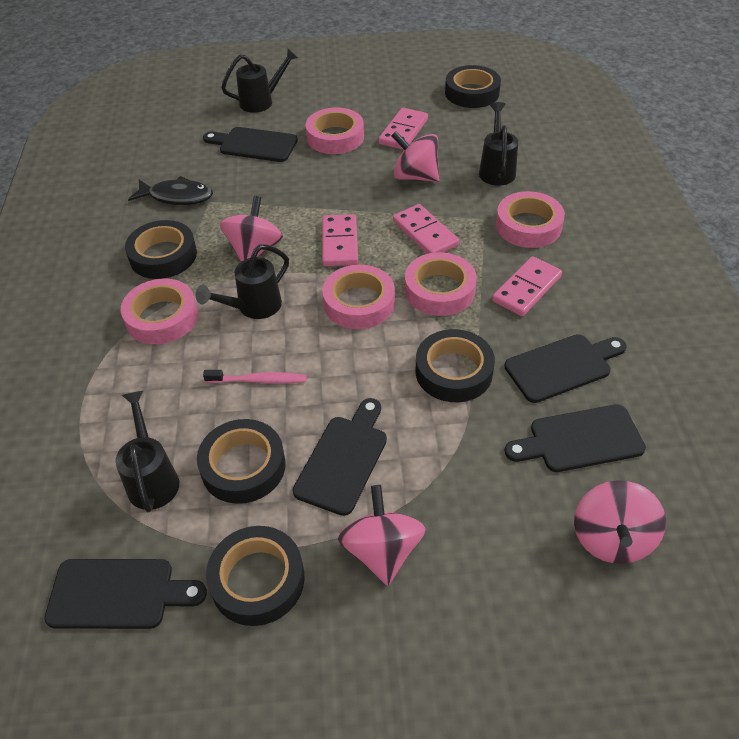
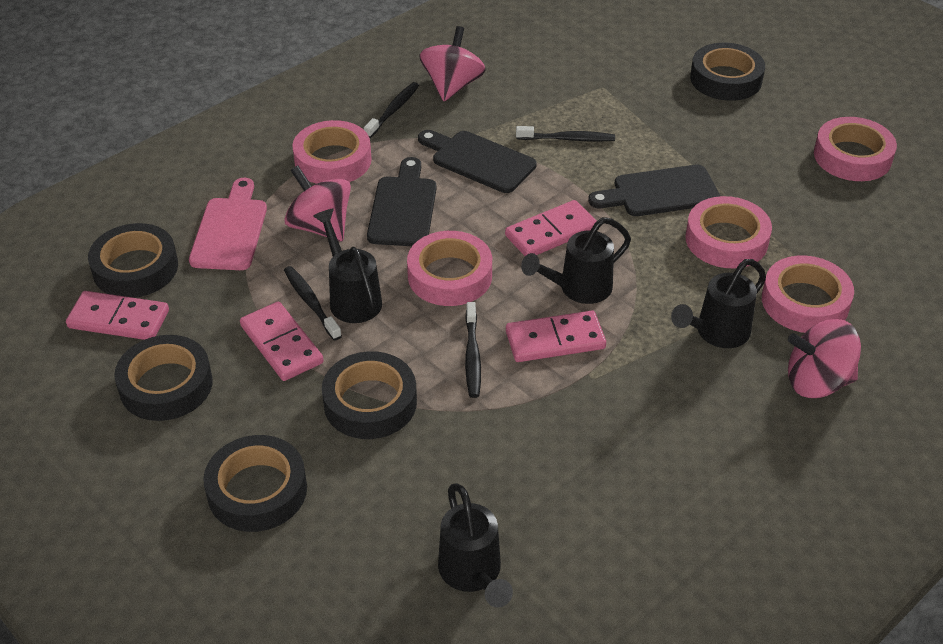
black cutting board: 5 -> 3
black fish: 1 -> 0
black toothbrush: 0 -> 4
pink cutting board: 0 -> 1
pink spinning top: 4 -> 3
pink toothbrush: 1 -> 0

